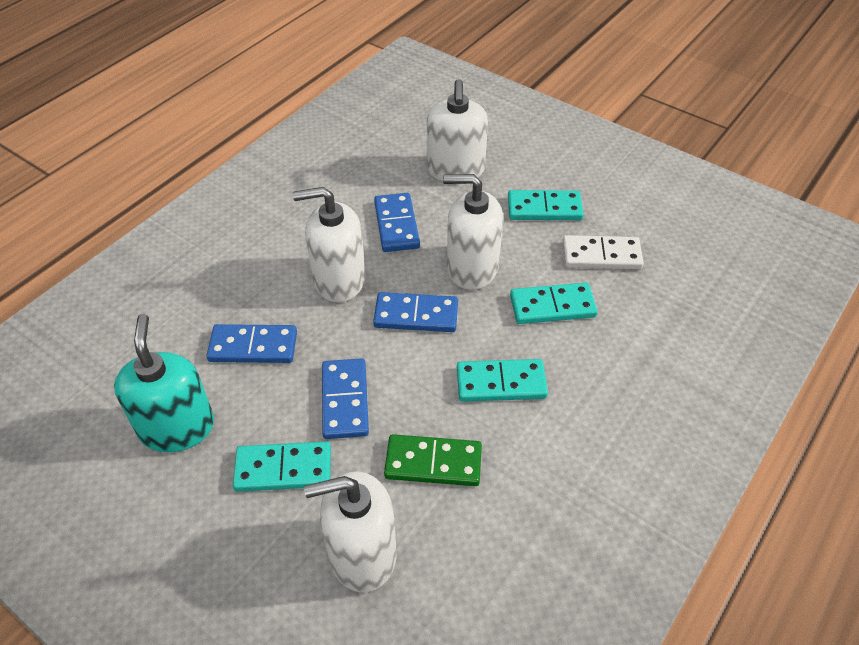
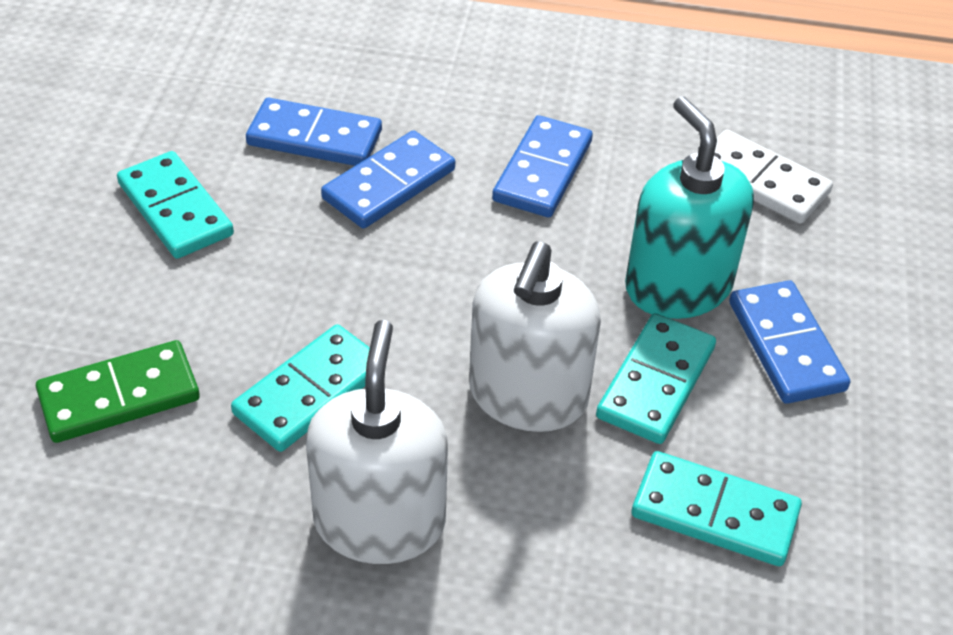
white soap dispenser: 4 -> 2

